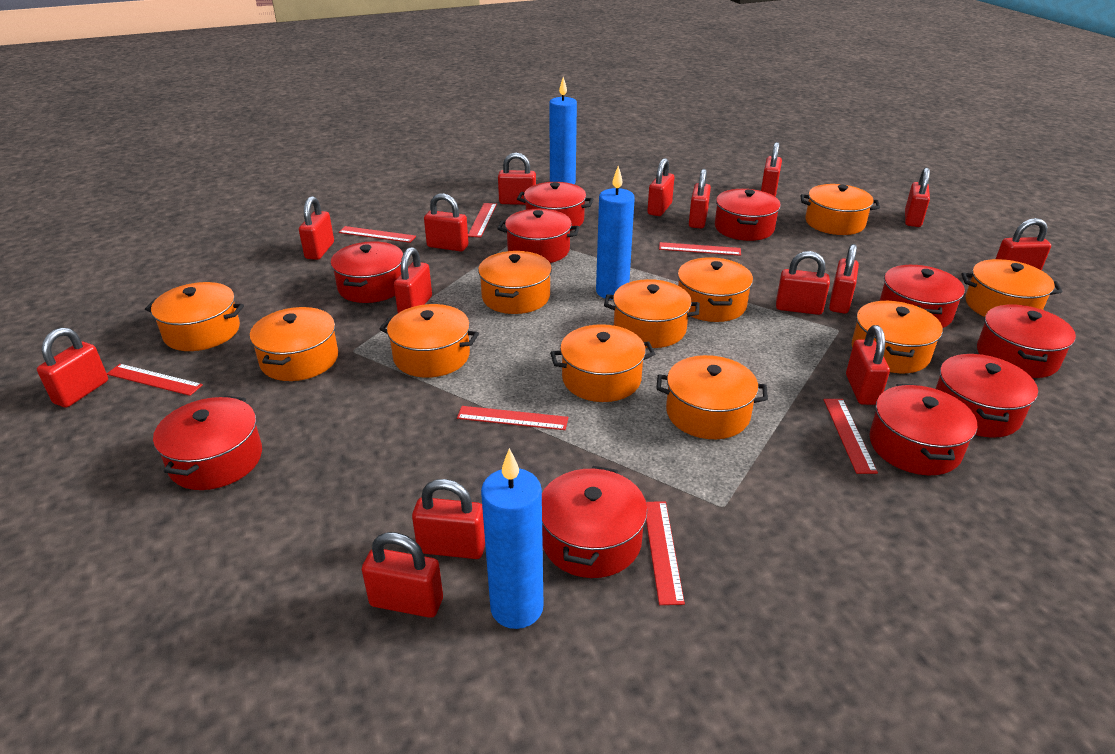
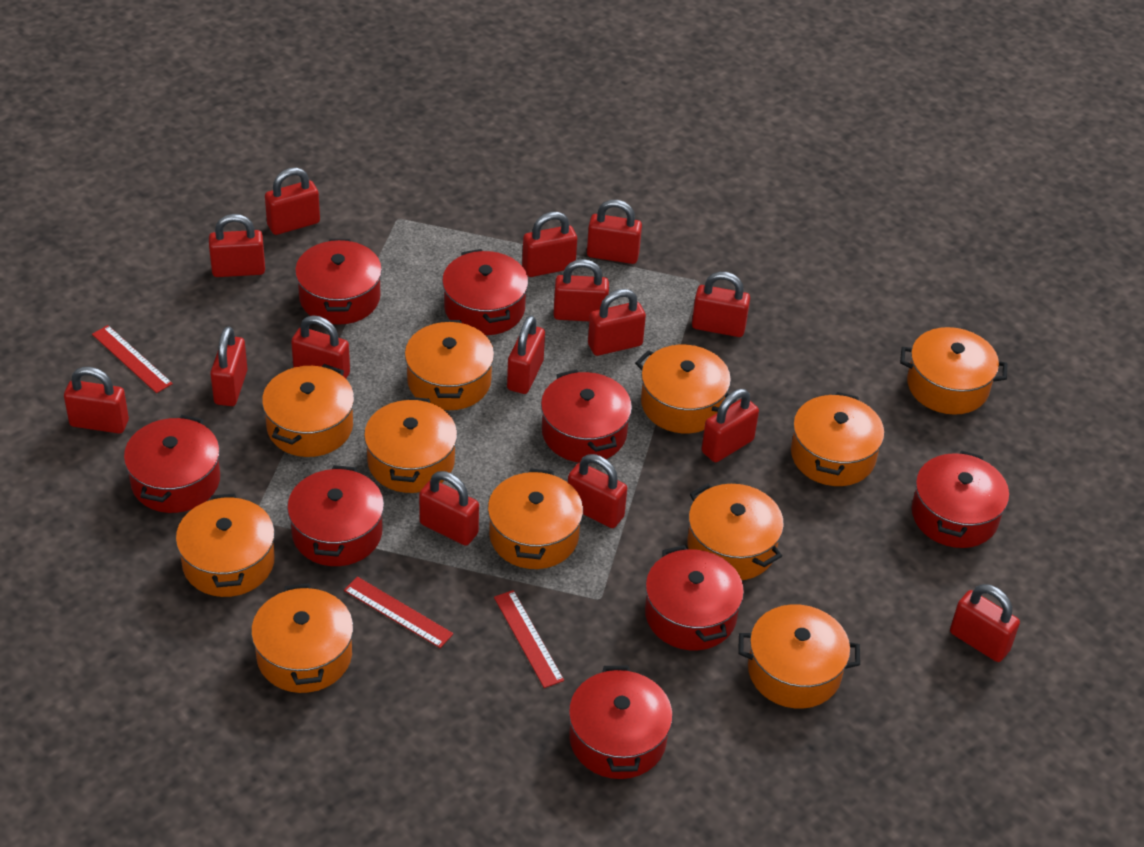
blue candle: 3 -> 0
red pot: 10 -> 8
red ruler: 7 -> 3

